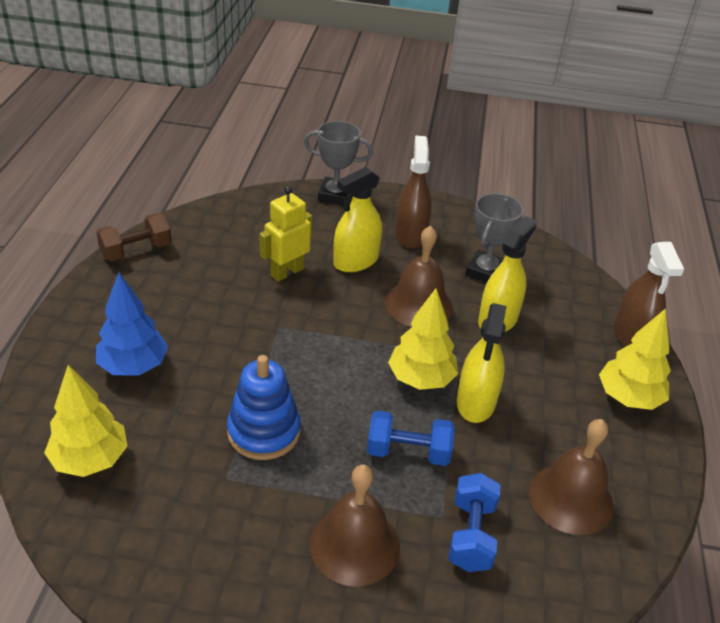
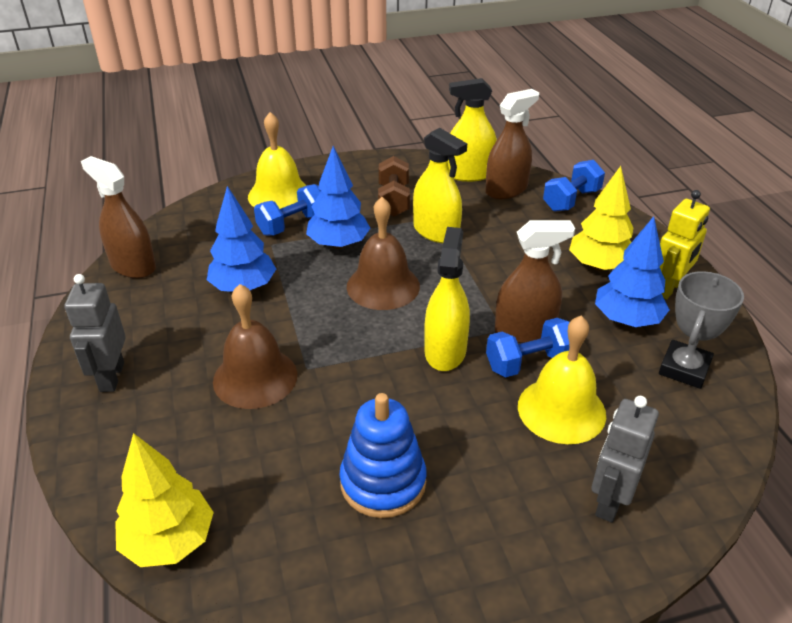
blue dumbbell: 2 -> 3
blue tree: 1 -> 3
brown bell: 3 -> 2
brown spray bottle: 2 -> 3
grey robot: 0 -> 2
grey trophy: 2 -> 1
yellow bell: 0 -> 2
yellow tree: 3 -> 2

